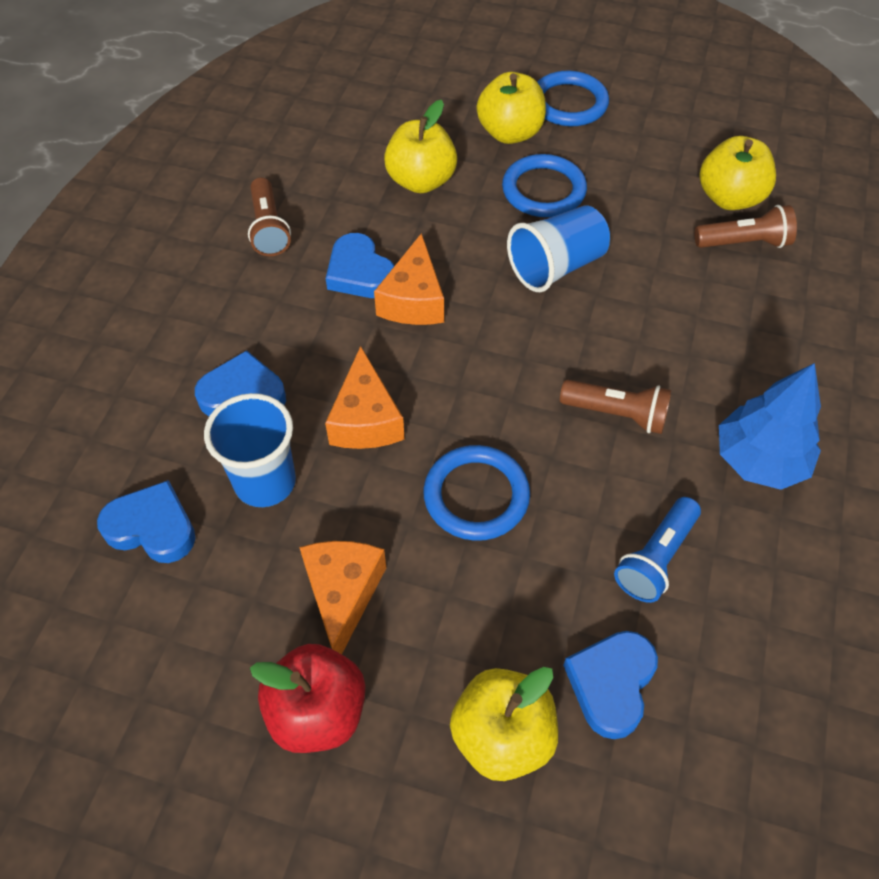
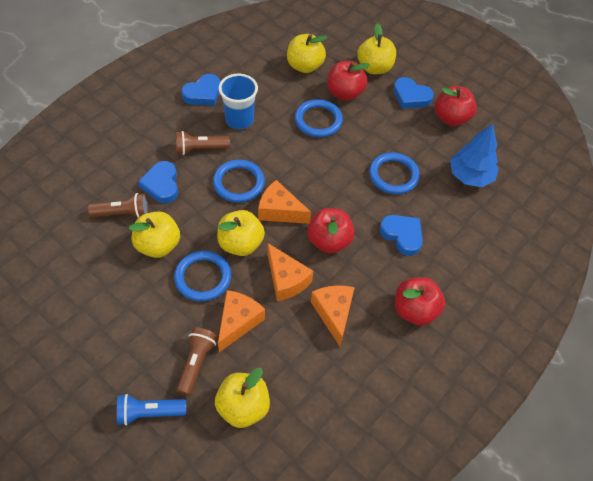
blue cup: 2 -> 1
blue ring: 3 -> 4
orange cheese: 3 -> 4
red apple: 1 -> 4
yellow apple: 4 -> 5

